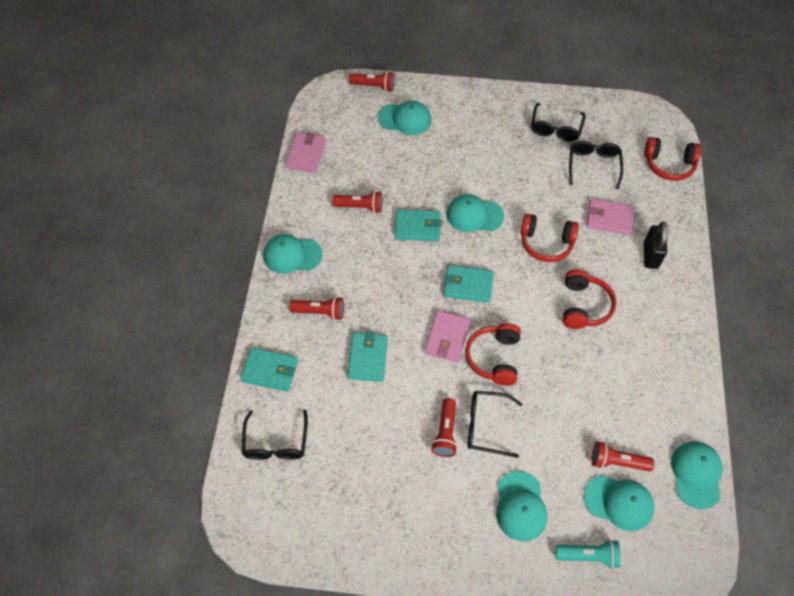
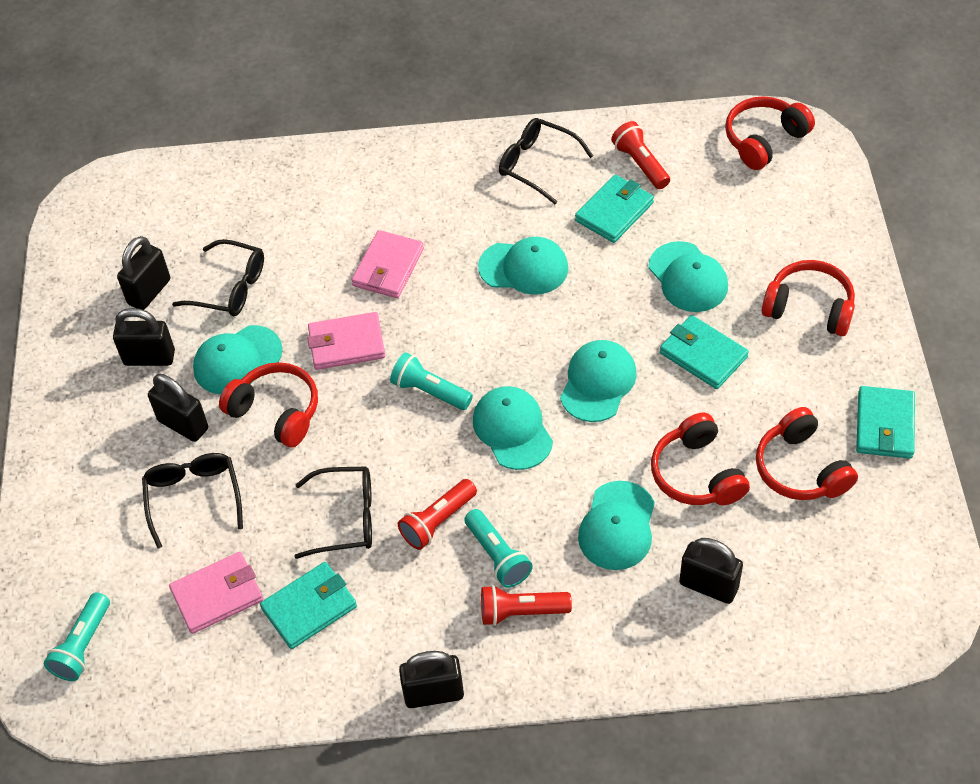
black padlock: 1 -> 5
red flashlight: 5 -> 3
red headphones: 4 -> 5
turquoise flashlight: 1 -> 3

